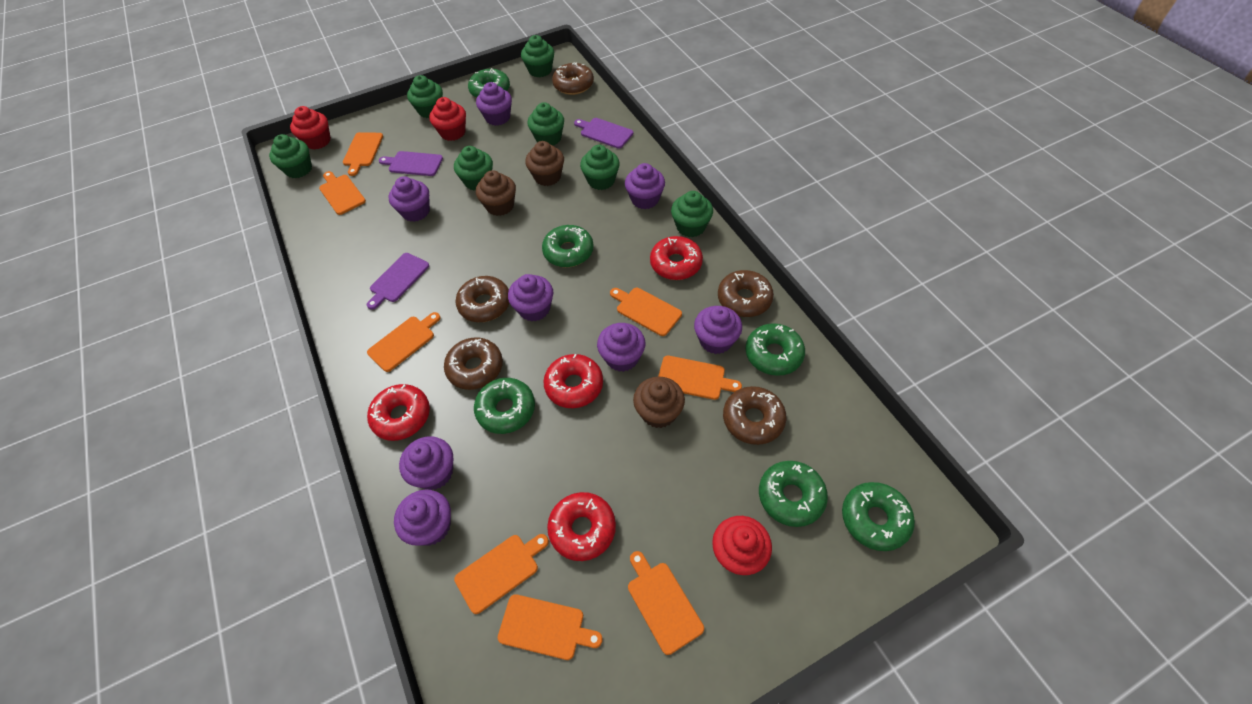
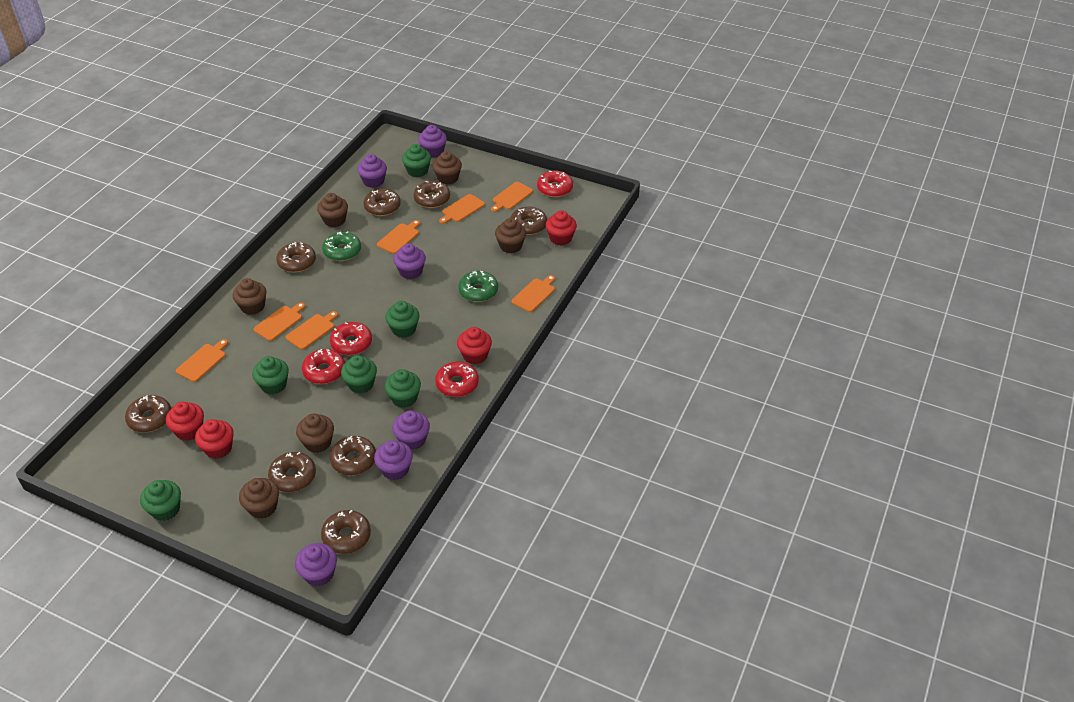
brown cupcake: 3 -> 6
brown donut: 5 -> 8
green cupcake: 7 -> 6
green donut: 6 -> 2
orange cutting board: 8 -> 7
purple cupcake: 8 -> 6
purple cutting board: 3 -> 0
red cupcake: 3 -> 4

